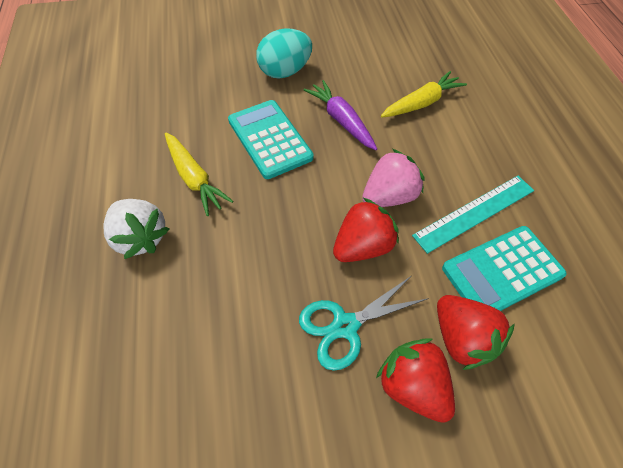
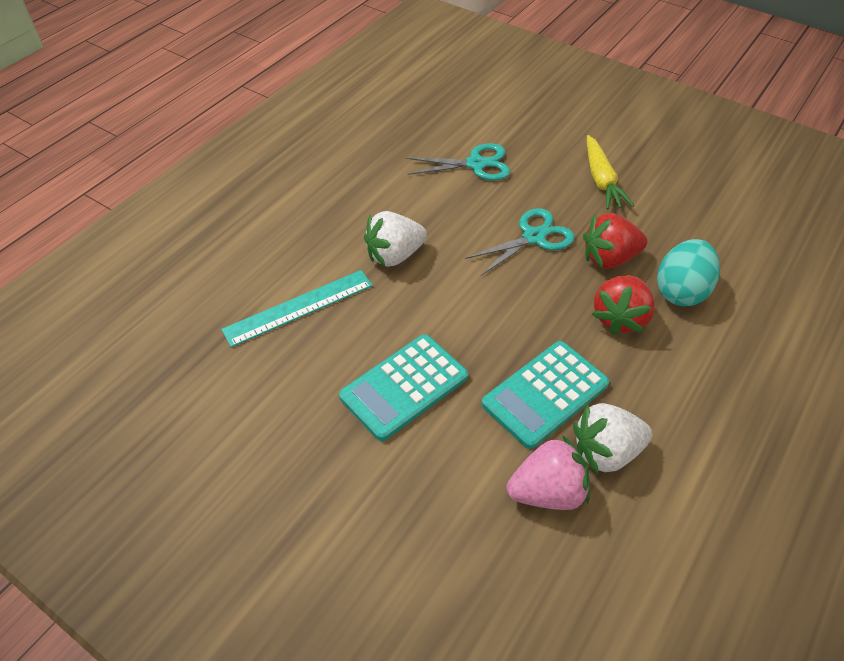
purple carrot: 1 -> 0
red strawberry: 3 -> 2
turquoise scissors: 1 -> 2
white strawberry: 1 -> 2
yellow carrot: 2 -> 1

